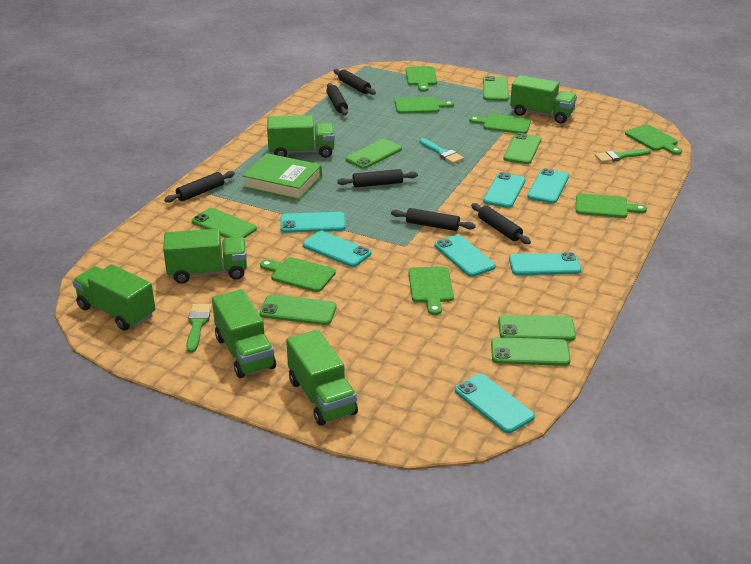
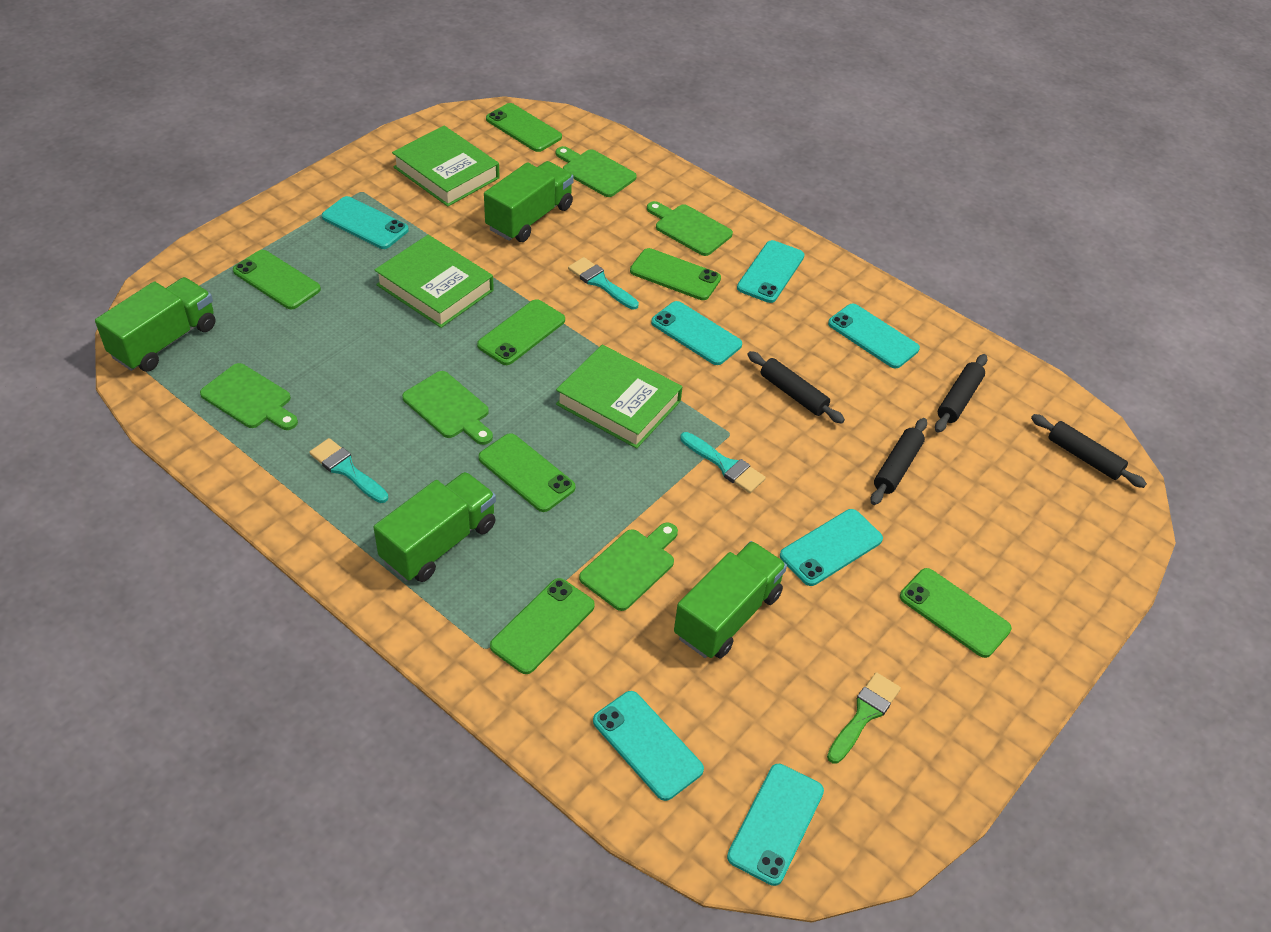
black rolling pin: 6 -> 4
green book: 1 -> 3
green brush: 2 -> 1
green cutting board: 7 -> 5
green truck: 6 -> 4
turquoise brush: 1 -> 3

